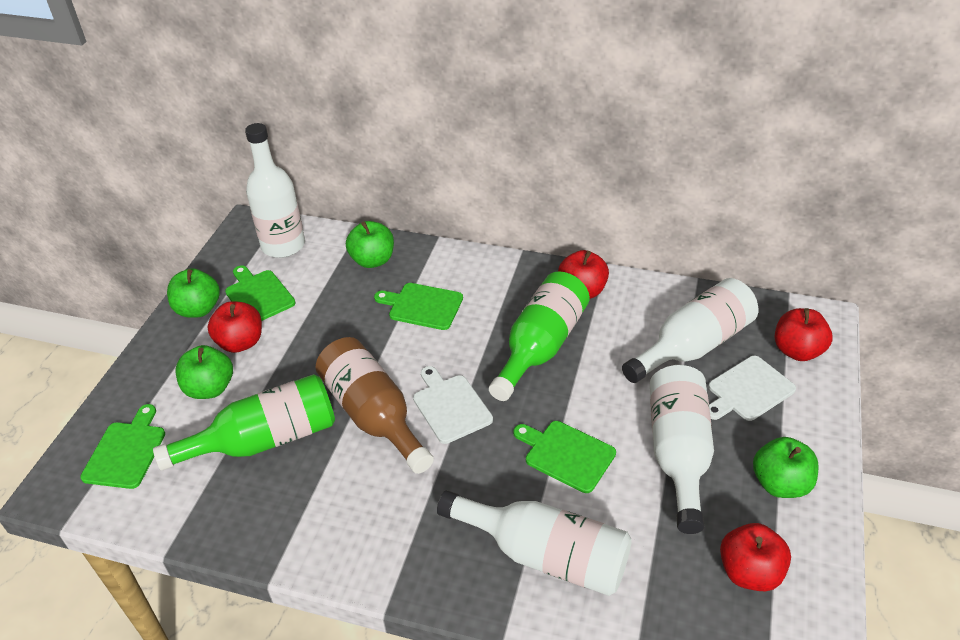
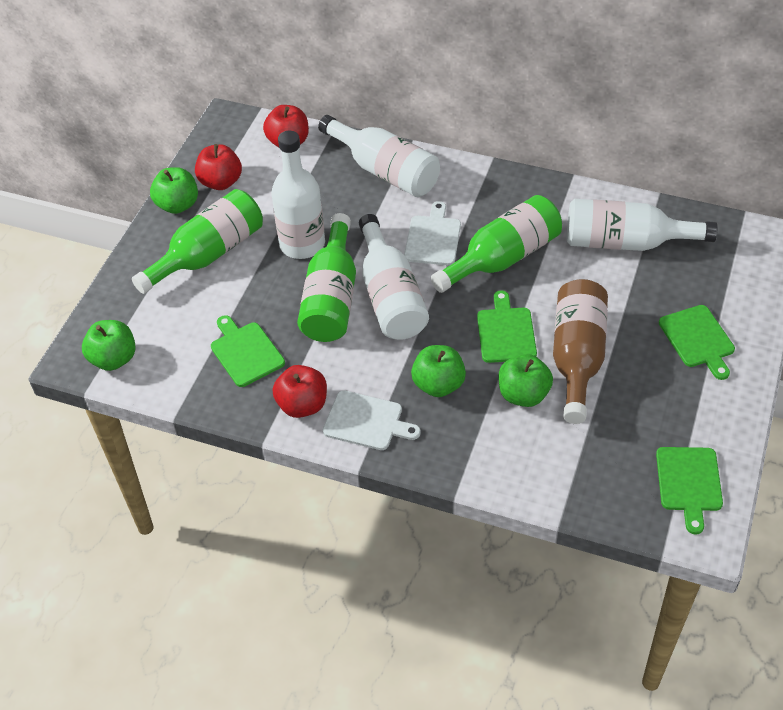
green bottle: 2 -> 3
red apple: 4 -> 3

